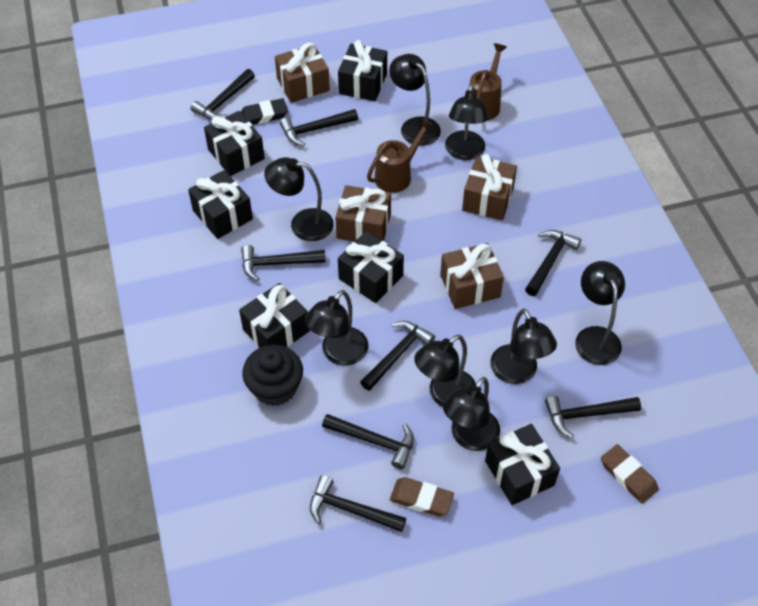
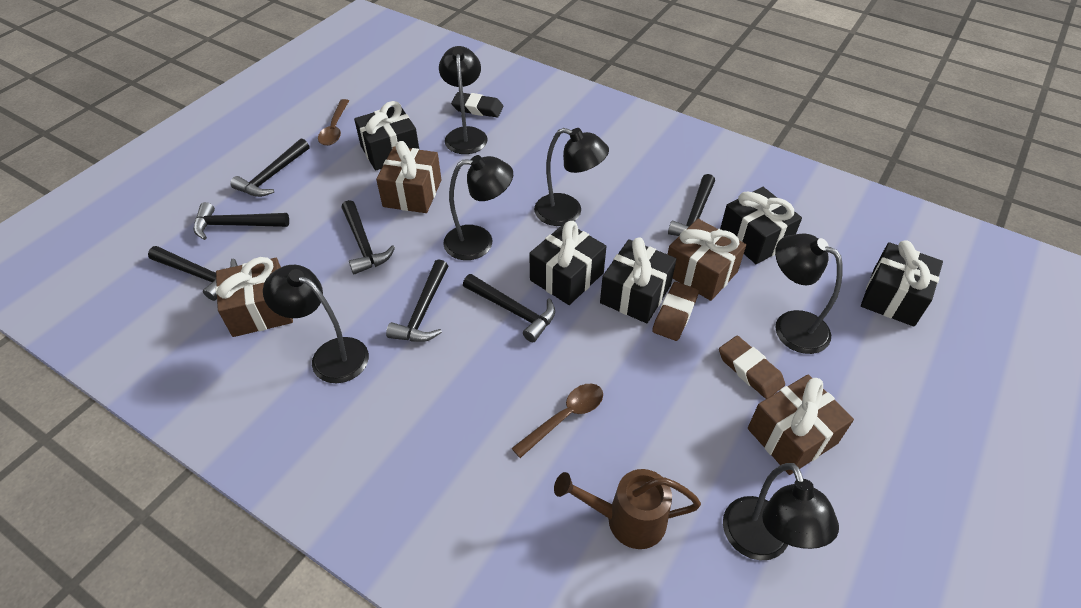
black cupcake: 1 -> 0
black gift: 6 -> 5
black hammer: 8 -> 7
black lamp: 8 -> 6
brown spoon: 0 -> 2
brown watering can: 2 -> 1

